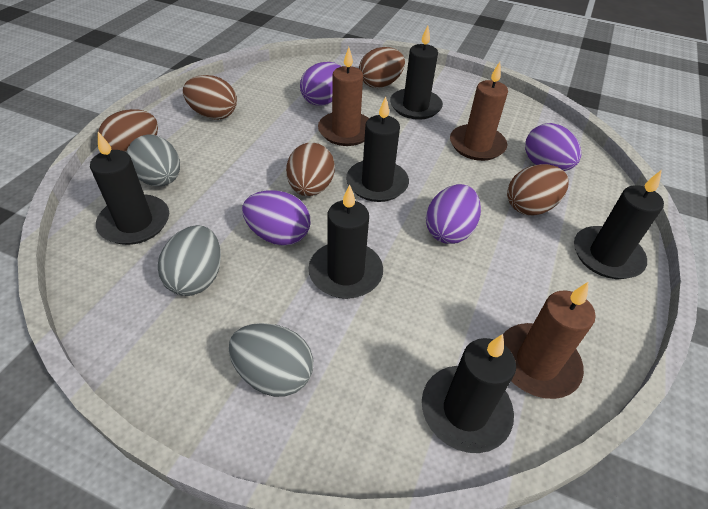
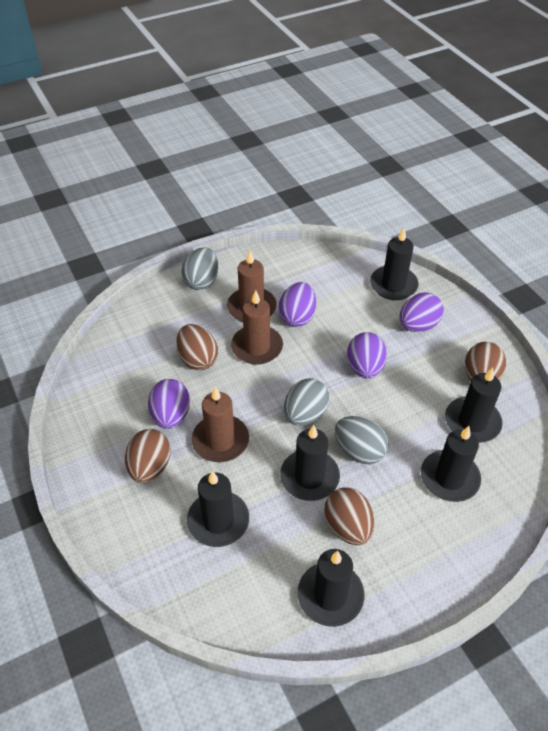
brown egg: 5 -> 4

